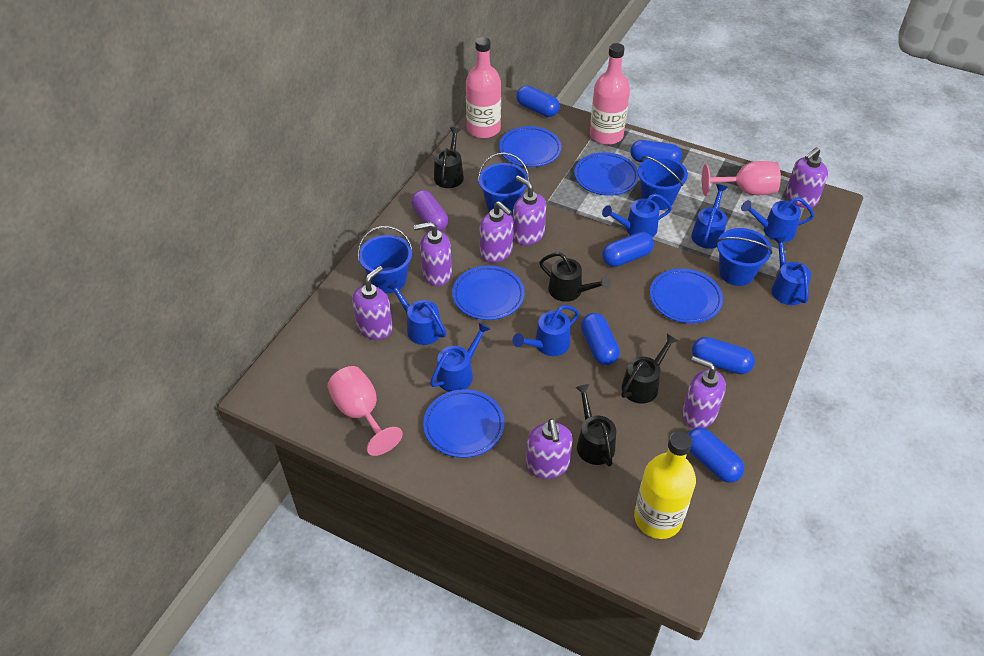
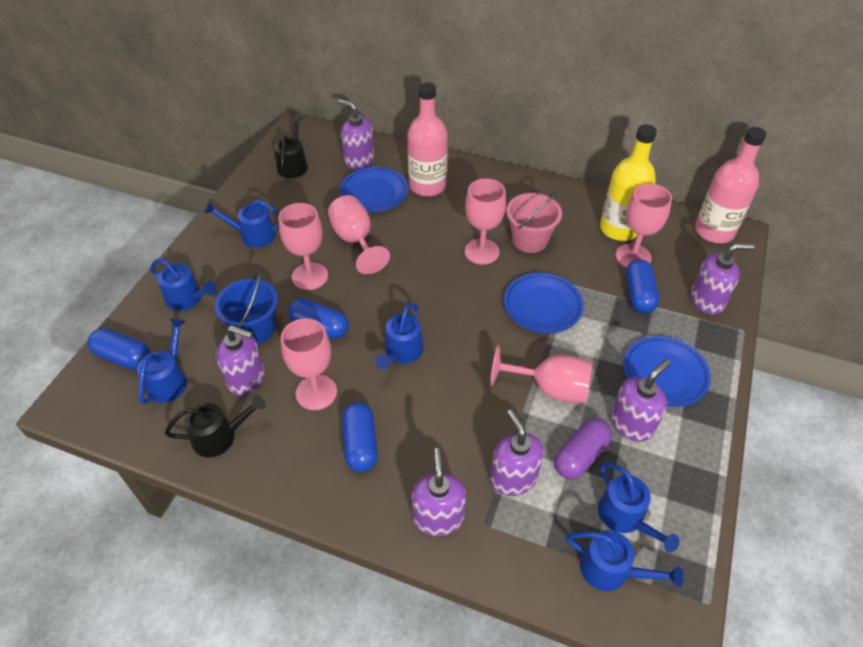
black watering can: 4 -> 2
blue bucket: 4 -> 1
blue capsule: 6 -> 4
blue plate: 5 -> 3
blue watering can: 7 -> 6
pink bucket: 0 -> 1
pink goblet: 2 -> 6
purple soap dispenser: 7 -> 6

